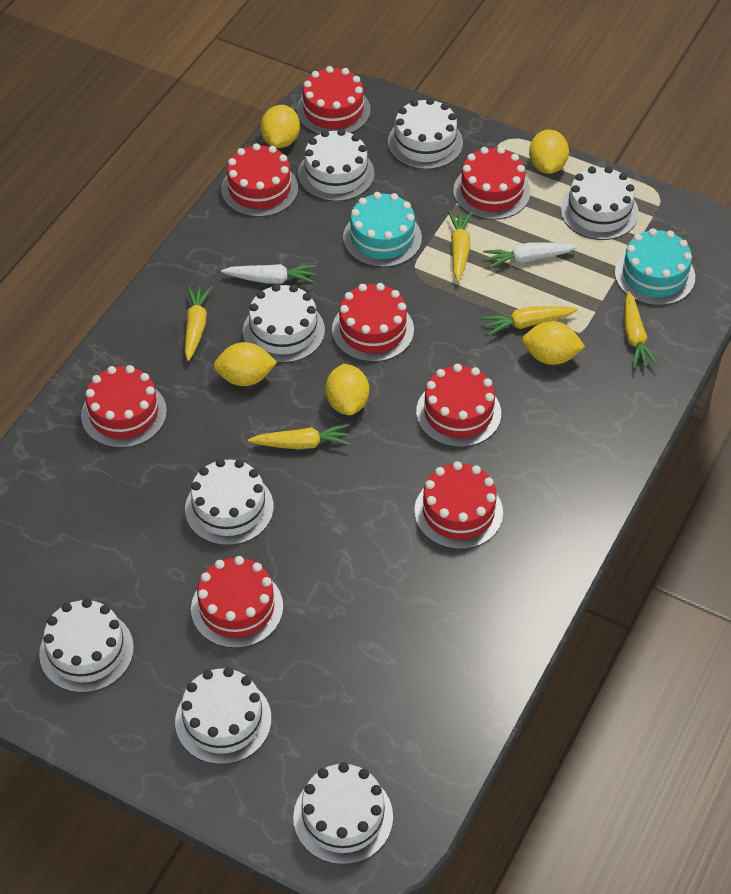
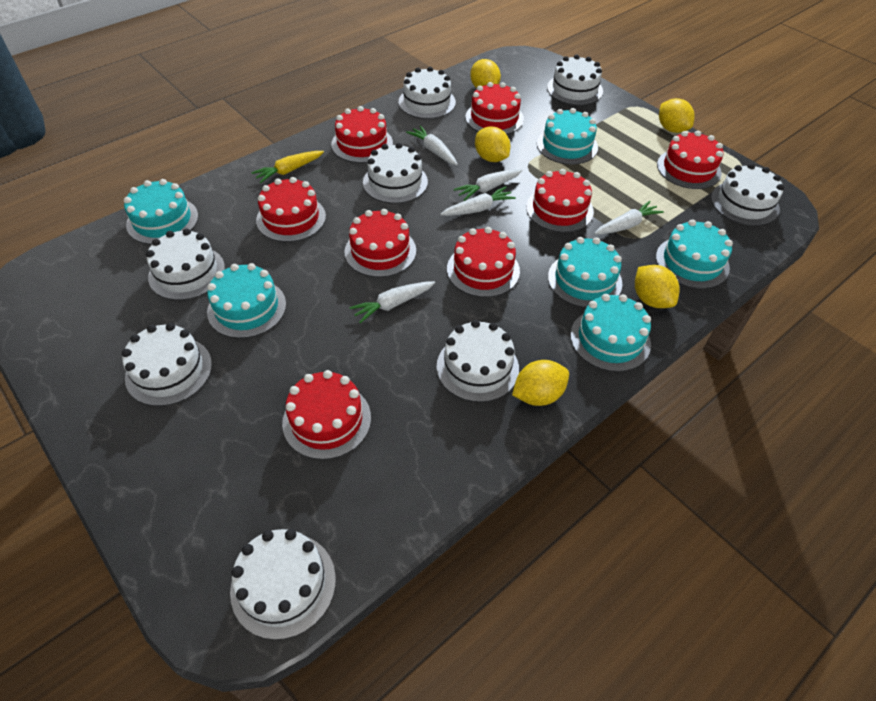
turquoise cake: 2 -> 6
white carrot: 2 -> 5
yellow carrot: 5 -> 1

